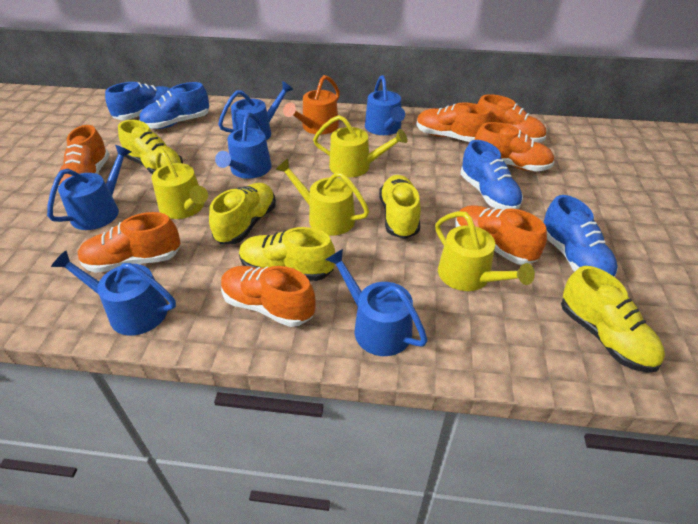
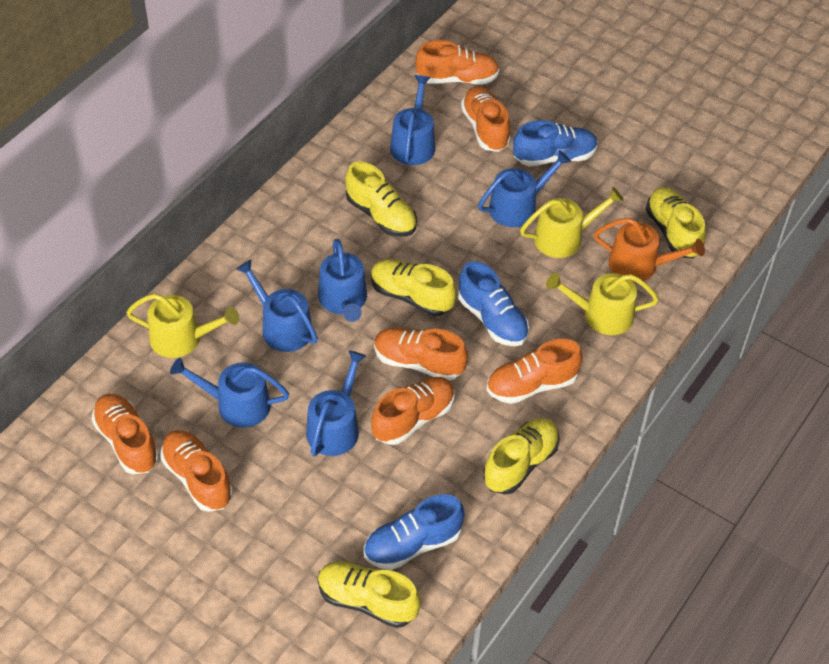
blue shoe: 4 -> 3
yellow watering can: 4 -> 3

